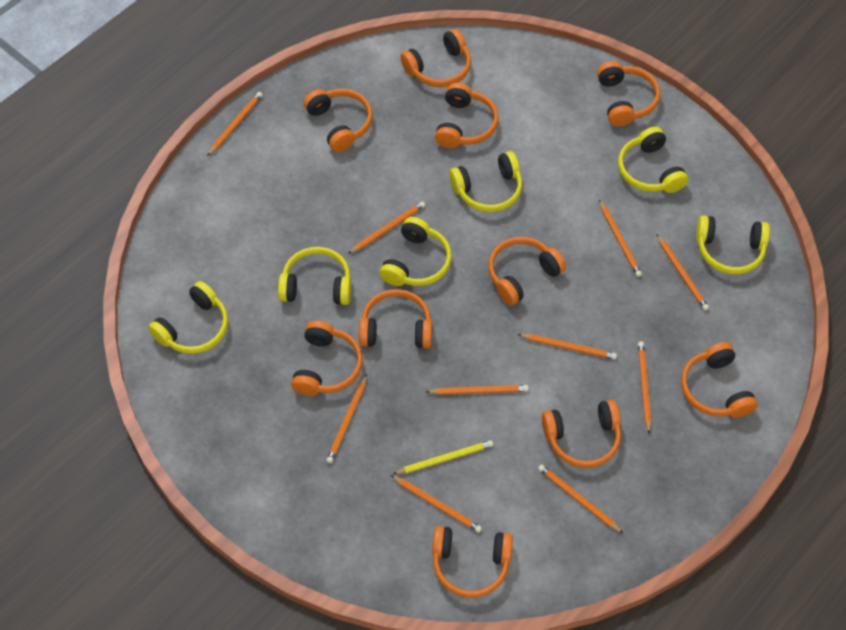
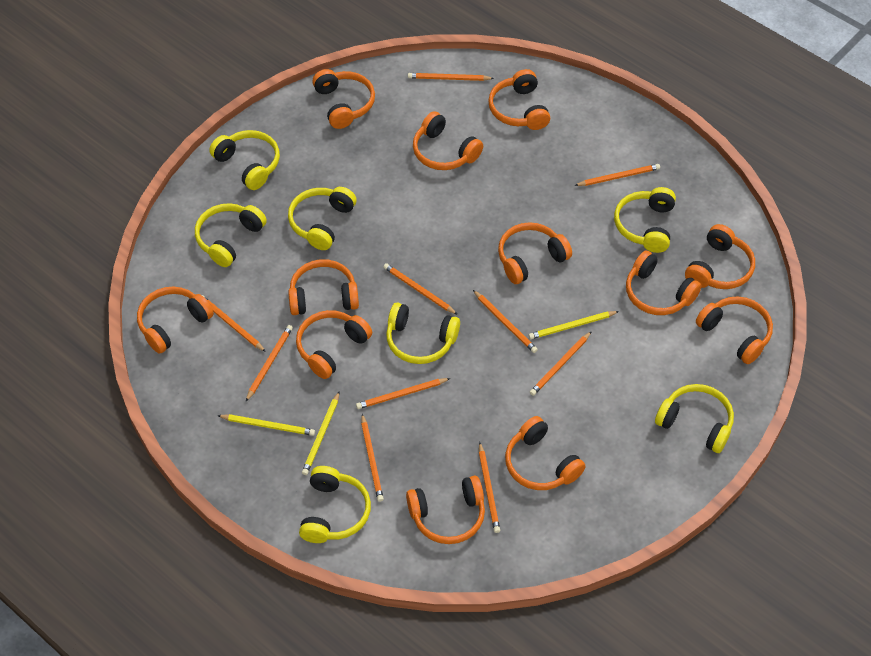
orange headphones: 10 -> 12
yellow headphones: 6 -> 7
yellow pencil: 1 -> 3

